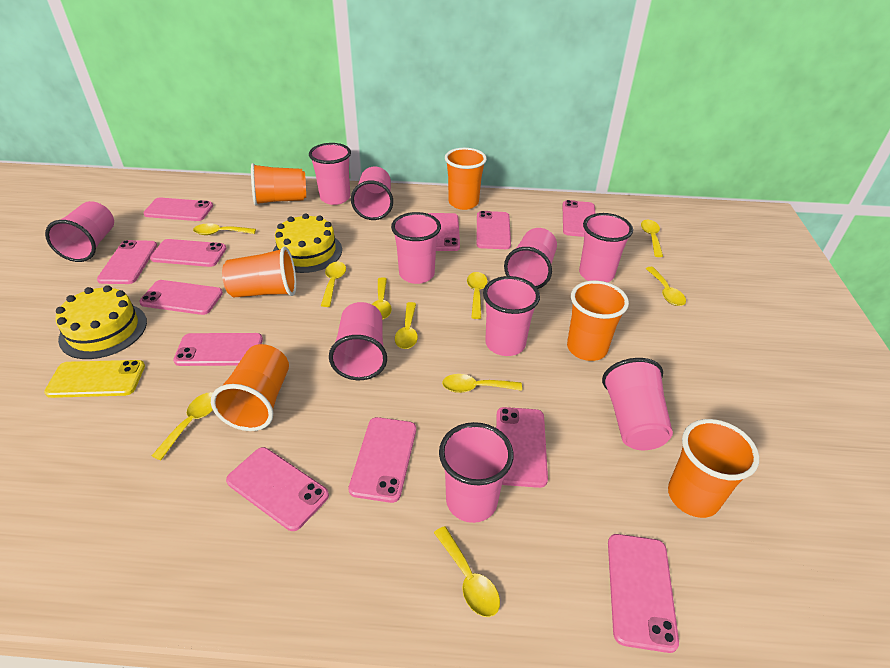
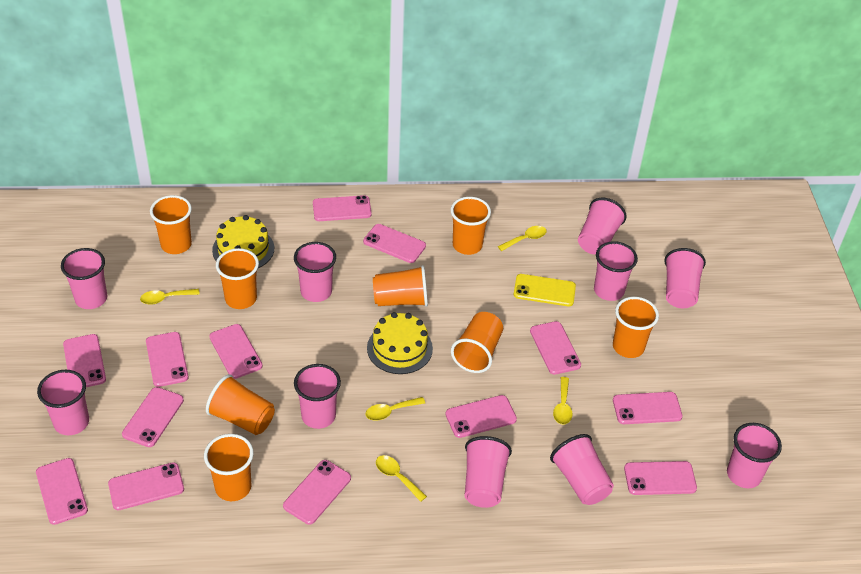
orange cup: 6 -> 8
pink phone: 12 -> 13
yellow spoon: 10 -> 5

